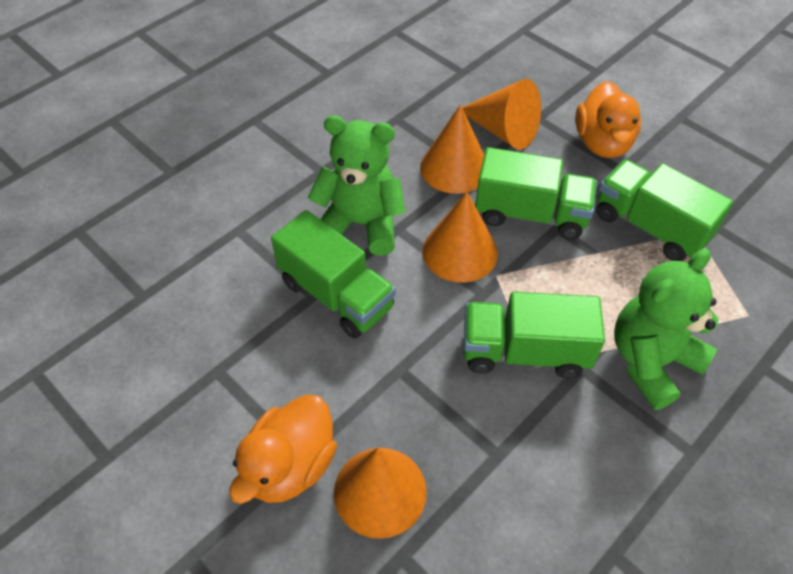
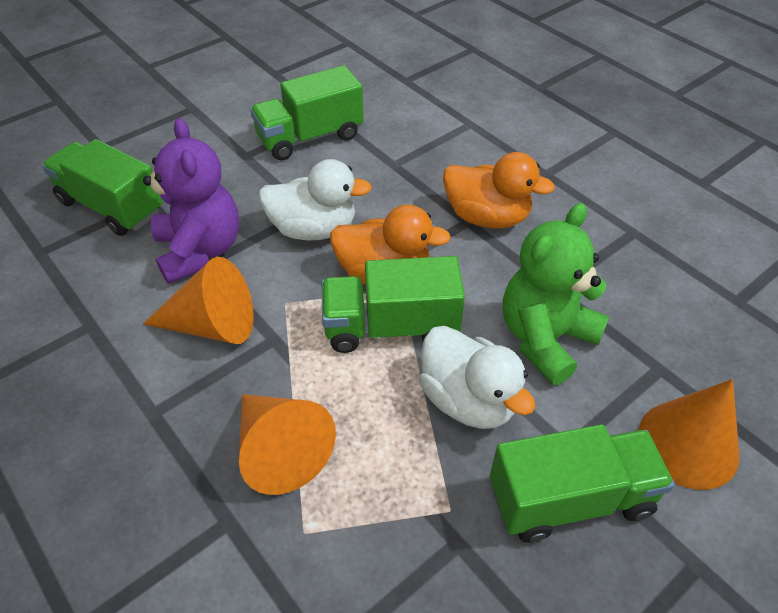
green teddy bear: 2 -> 1
orange cone: 4 -> 3
purple teddy bear: 0 -> 1
white duck: 0 -> 2

